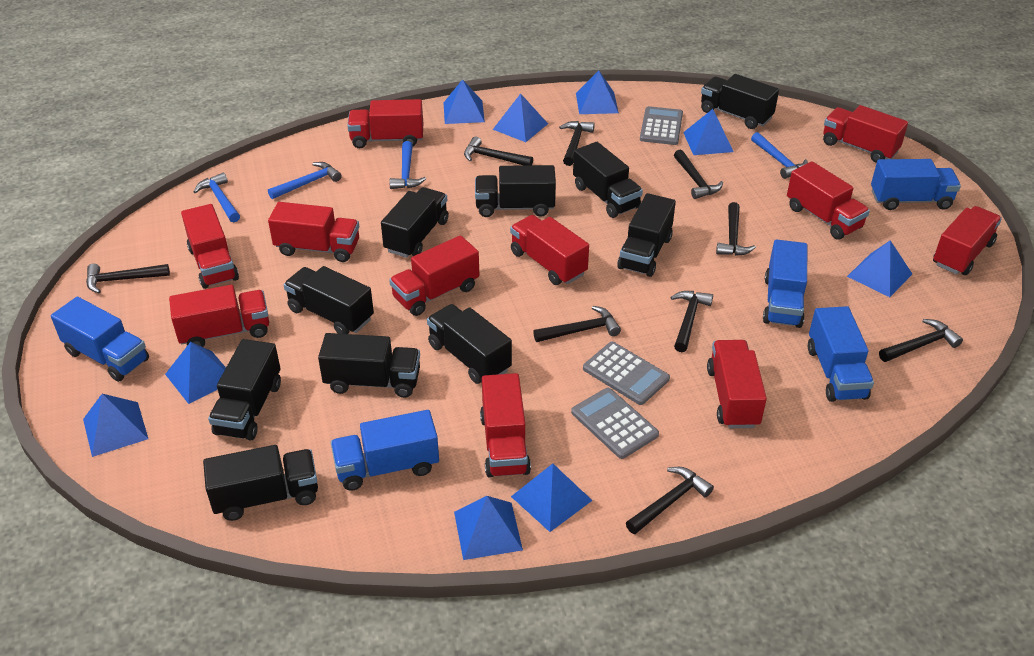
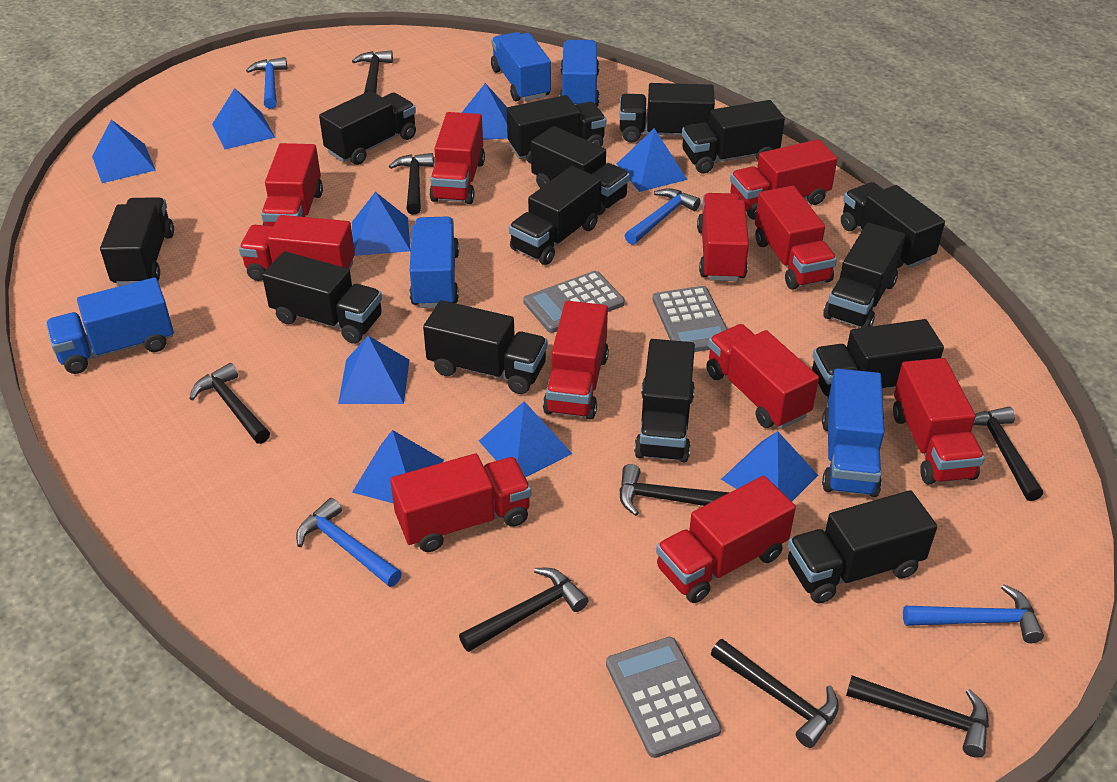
black hammer: 9 -> 8
black truck: 10 -> 14

